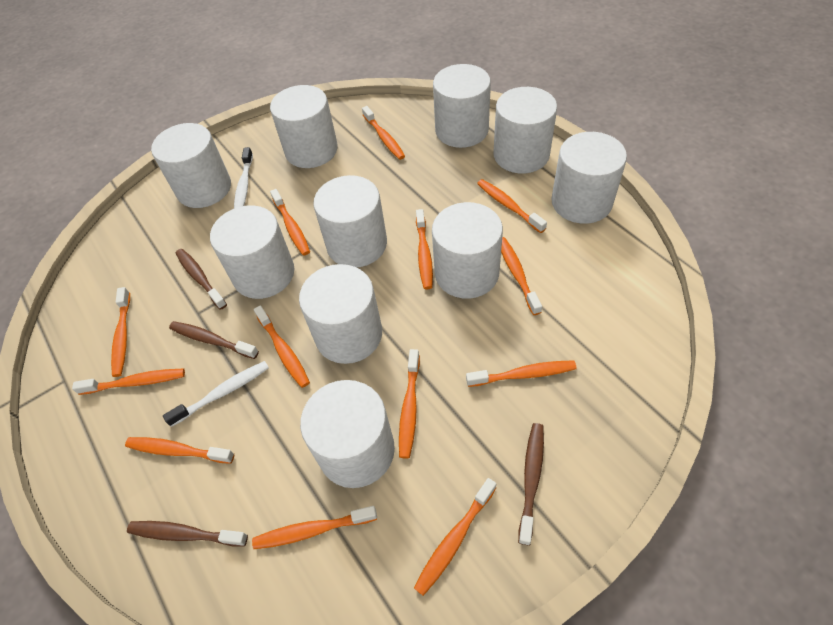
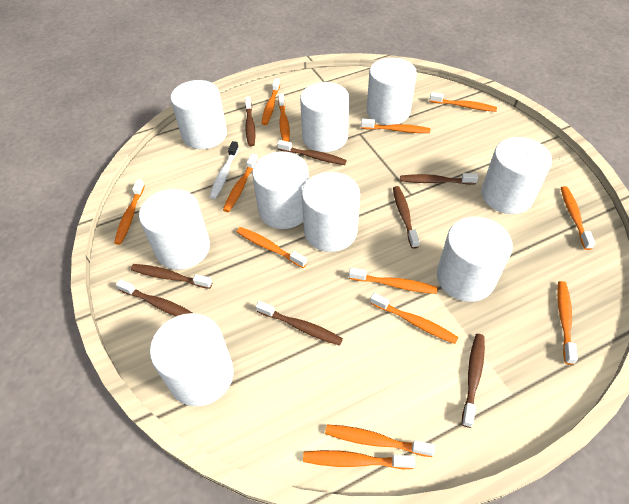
brown toothbrush: 4 -> 8
white cylinder: 10 -> 9
white toothbrush: 2 -> 1

